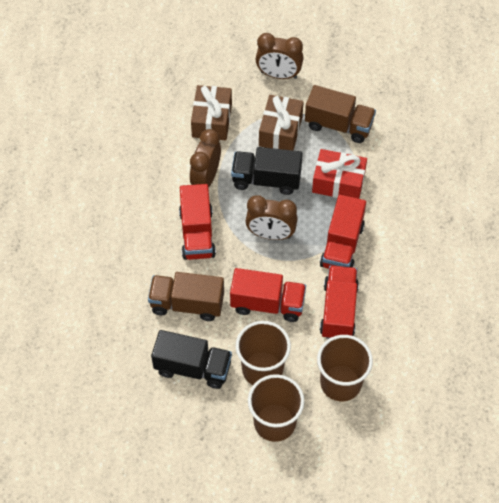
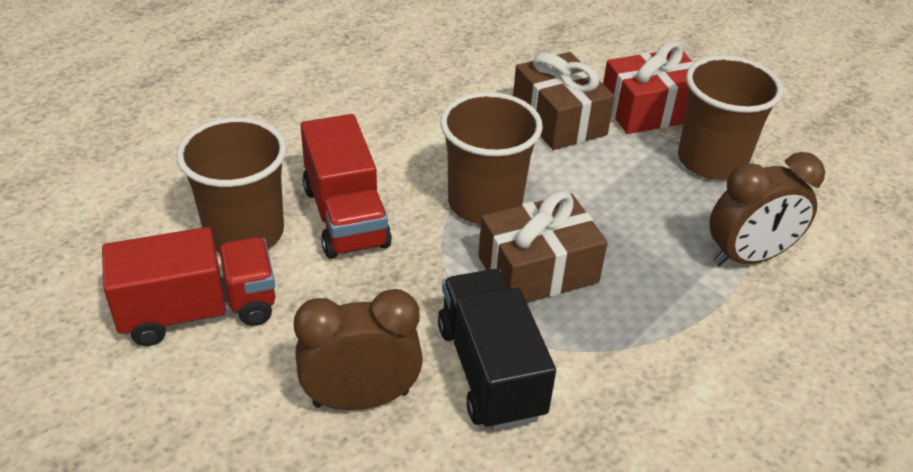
black truck: 2 -> 1
brown clock: 3 -> 2
brown truck: 2 -> 0
red truck: 4 -> 2

